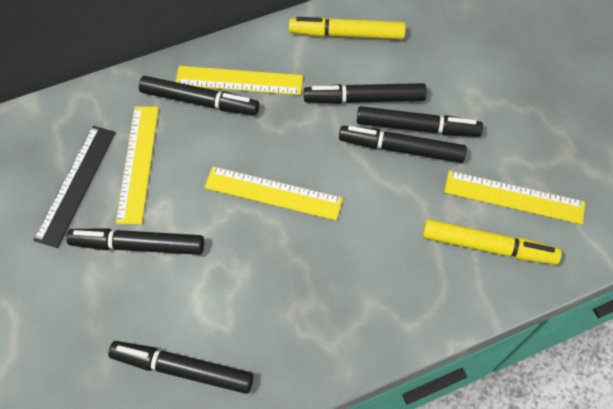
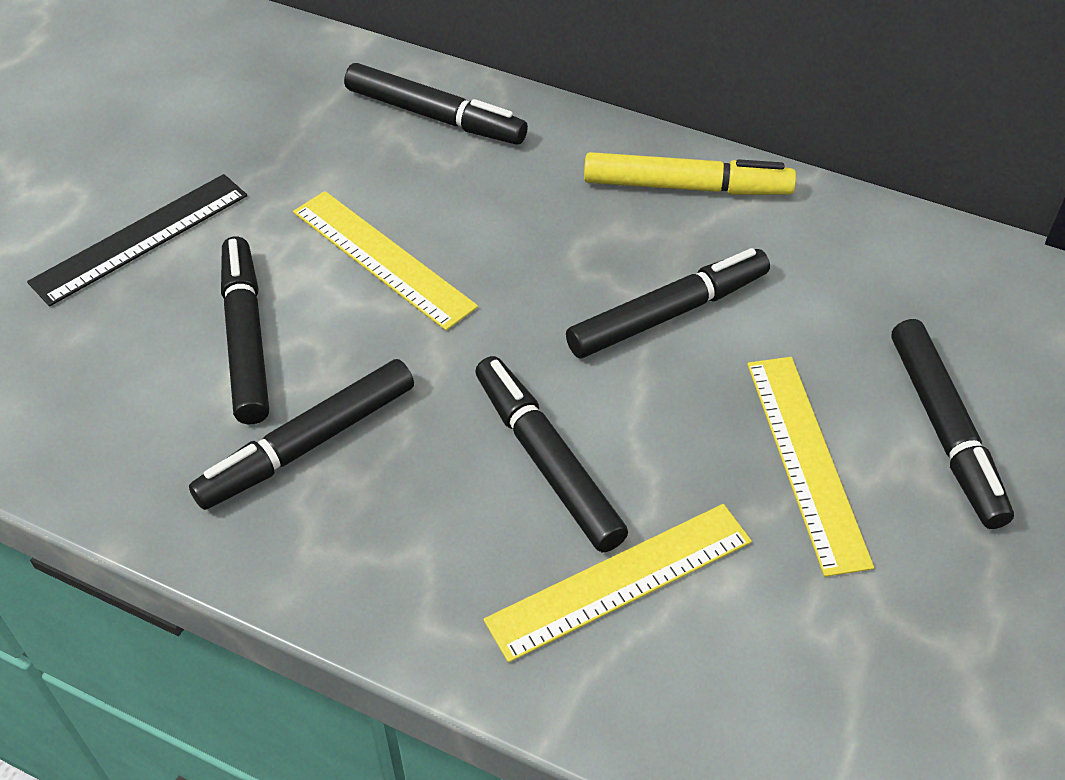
yellow marker: 2 -> 1
yellow ruler: 4 -> 3

